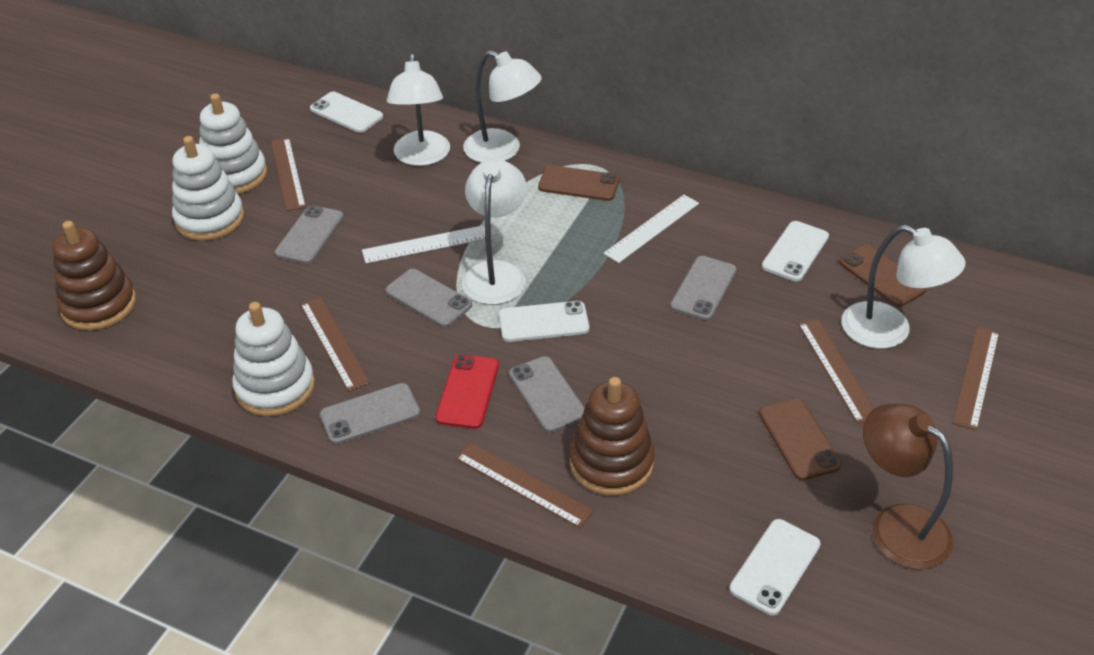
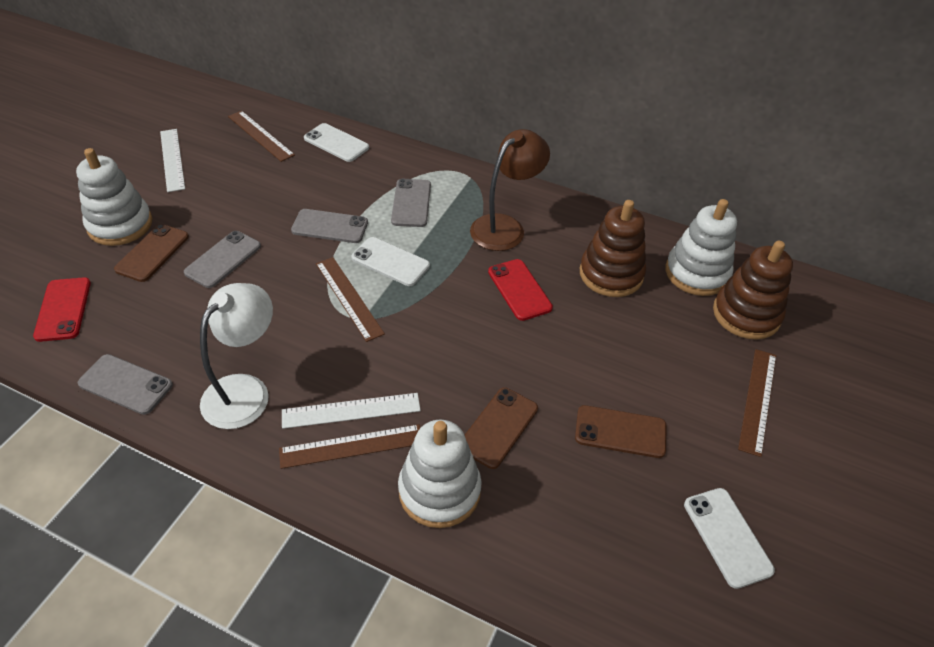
brown ruler: 5 -> 4
grey phone: 5 -> 4
red phone: 1 -> 2
white lamp: 4 -> 1
white phone: 4 -> 3

